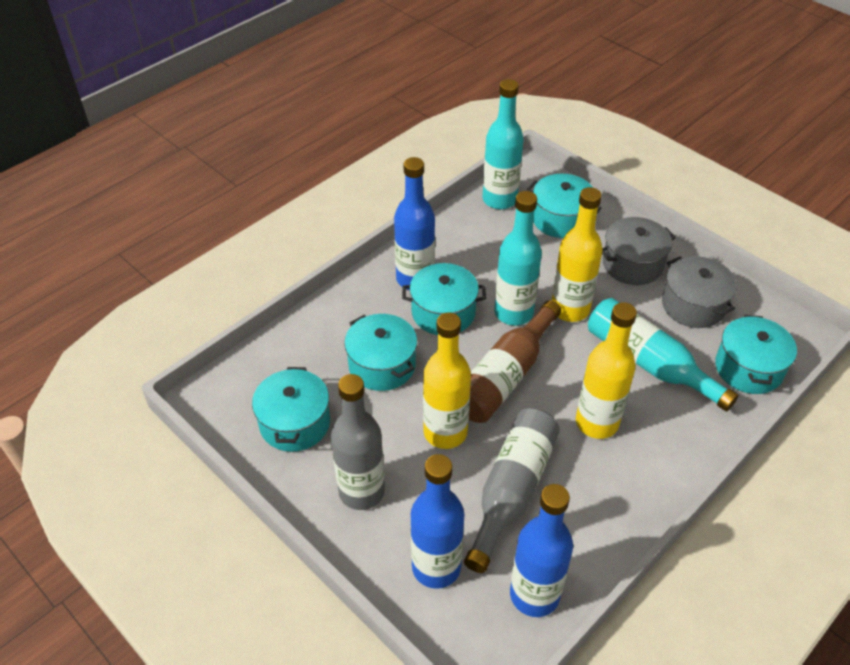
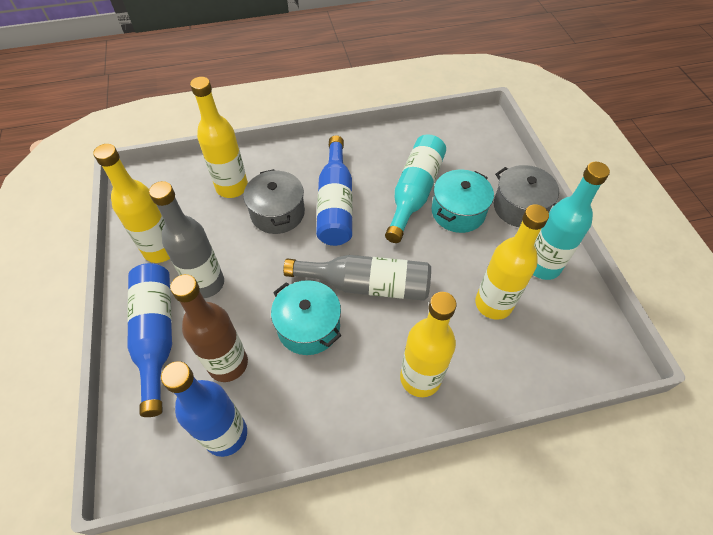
turquoise bottle: 3 -> 2
turquoise pot: 5 -> 2
yellow bottle: 3 -> 4

